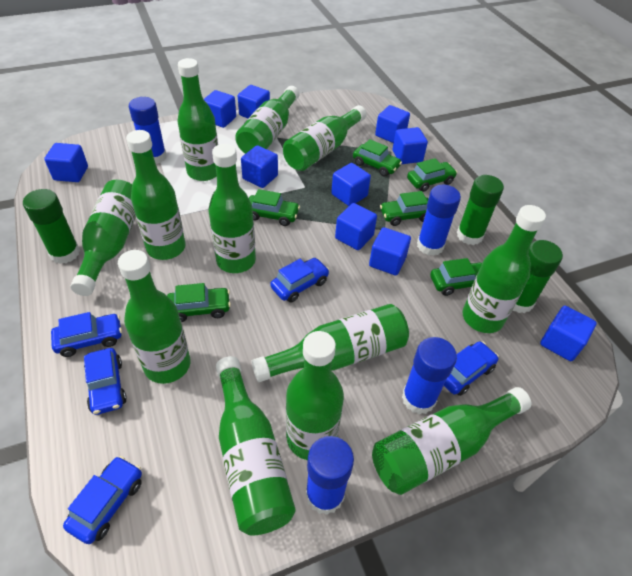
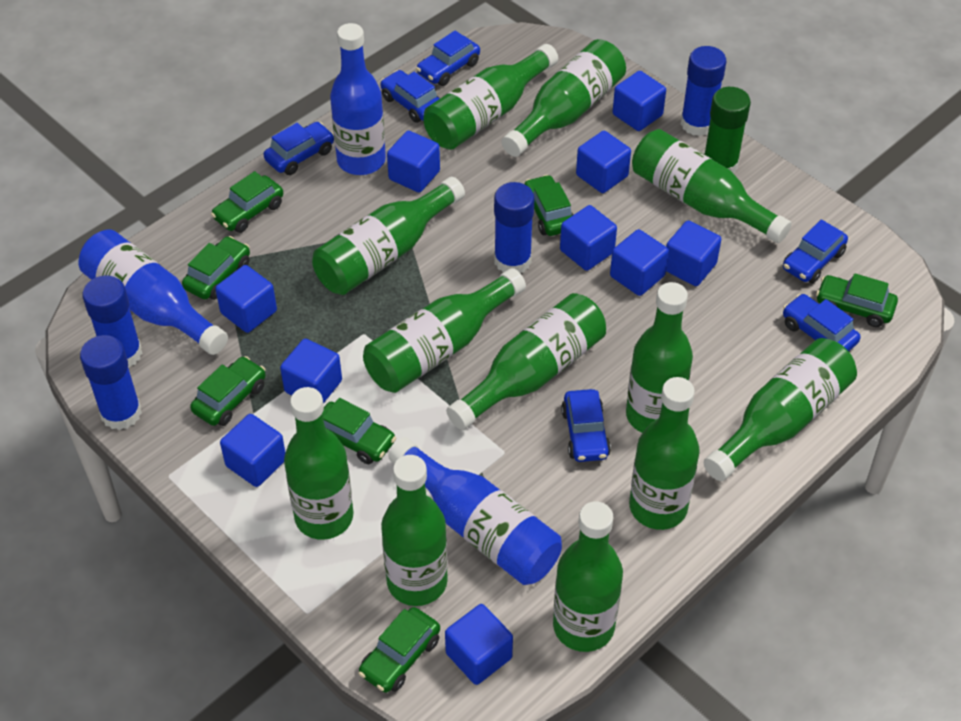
blue bottle: 0 -> 3
blue car: 5 -> 6
green car: 6 -> 7
green glue stick: 3 -> 1

